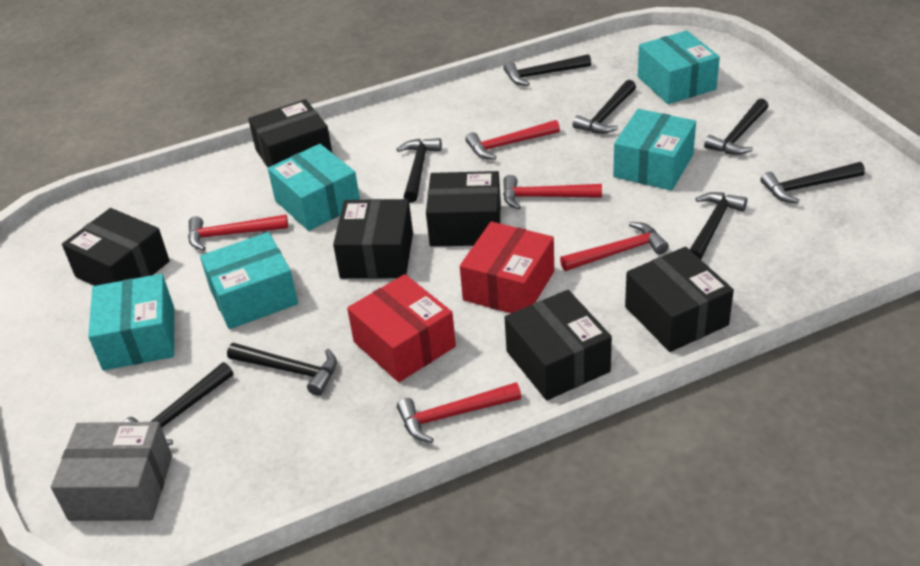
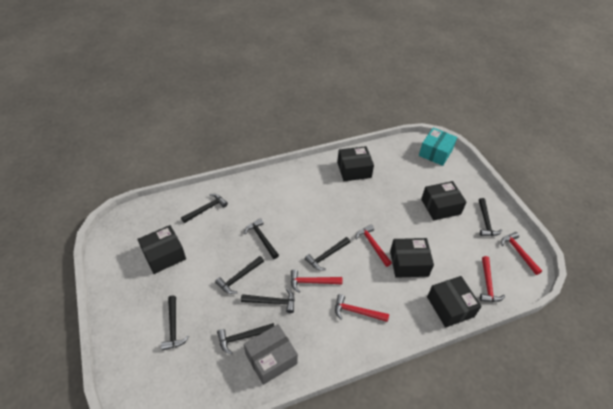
black box: 6 -> 5
red box: 2 -> 0
turquoise box: 5 -> 1

